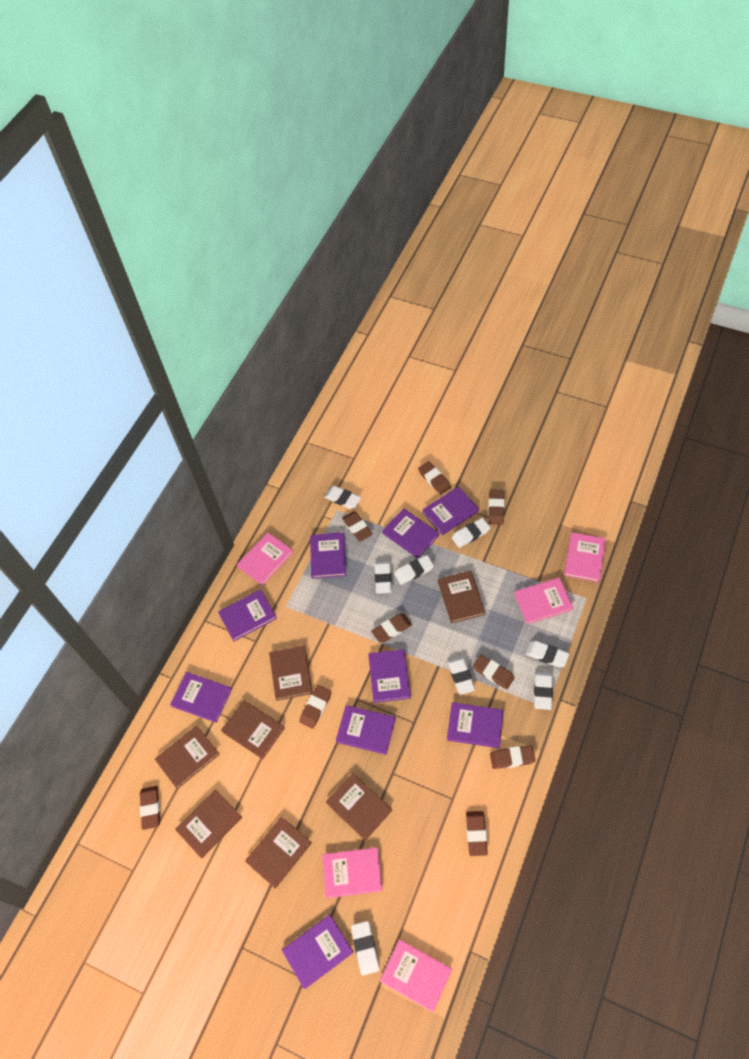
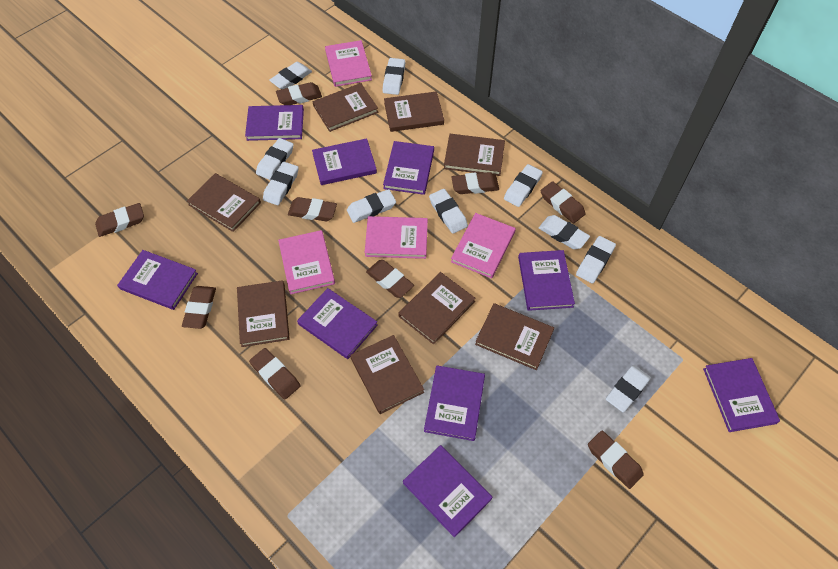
brown book: 7 -> 8
pink book: 5 -> 4
white eraser: 8 -> 10

